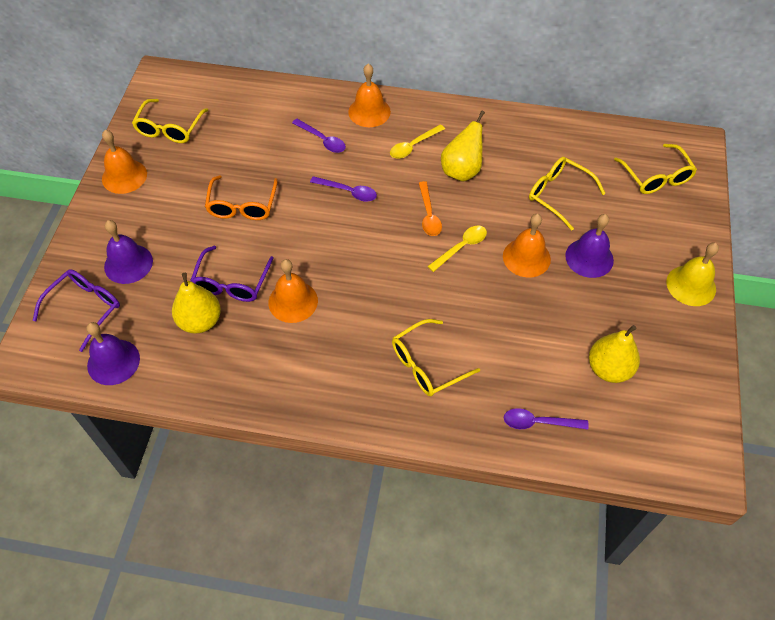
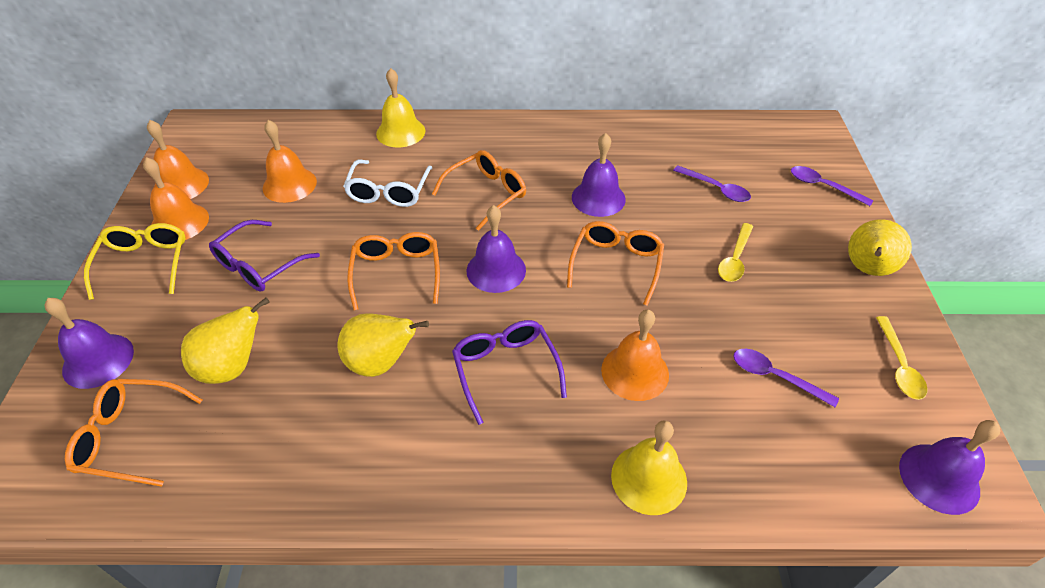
orange glasses: 1 -> 4
orange spoon: 1 -> 0
purple bell: 3 -> 4
white glasses: 0 -> 1
yellow bell: 1 -> 2
yellow glasses: 4 -> 1

